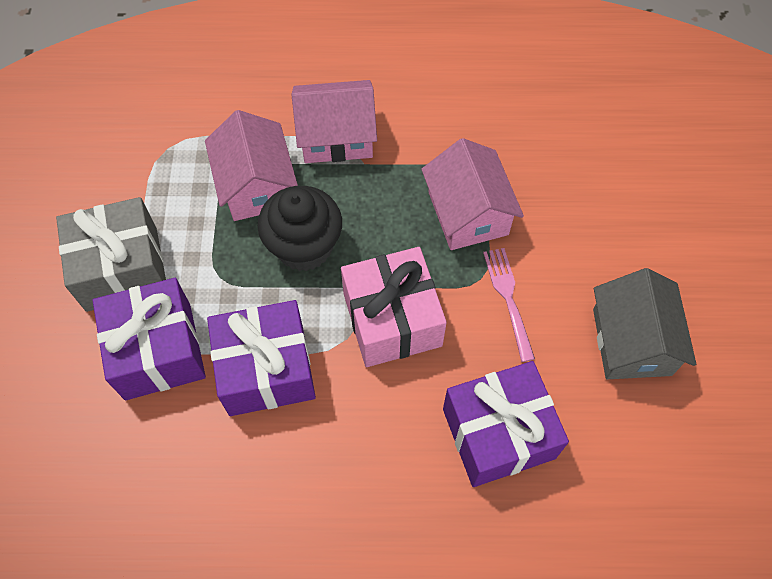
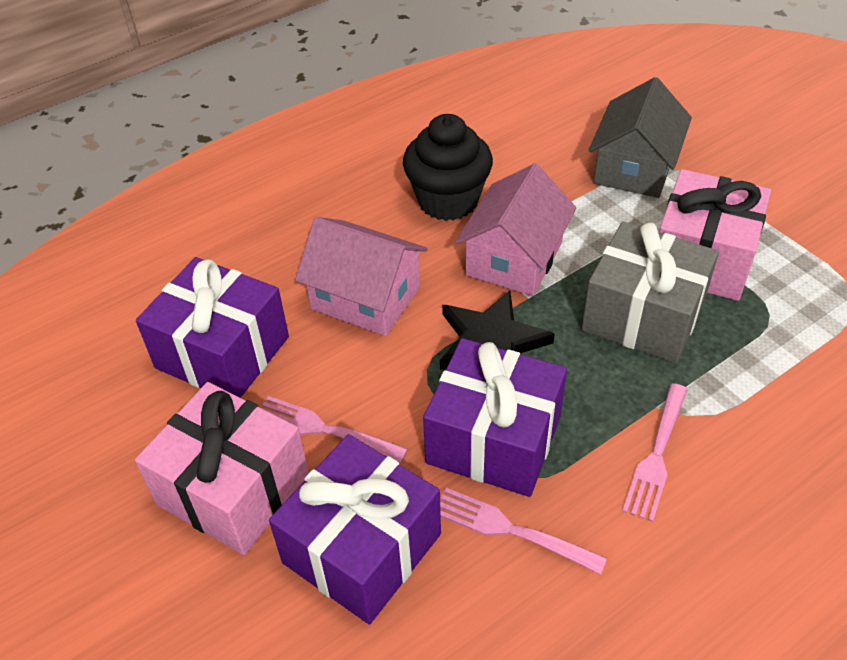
black star: 0 -> 1
pink fork: 1 -> 3
pink gift: 1 -> 2
pink house: 3 -> 2

